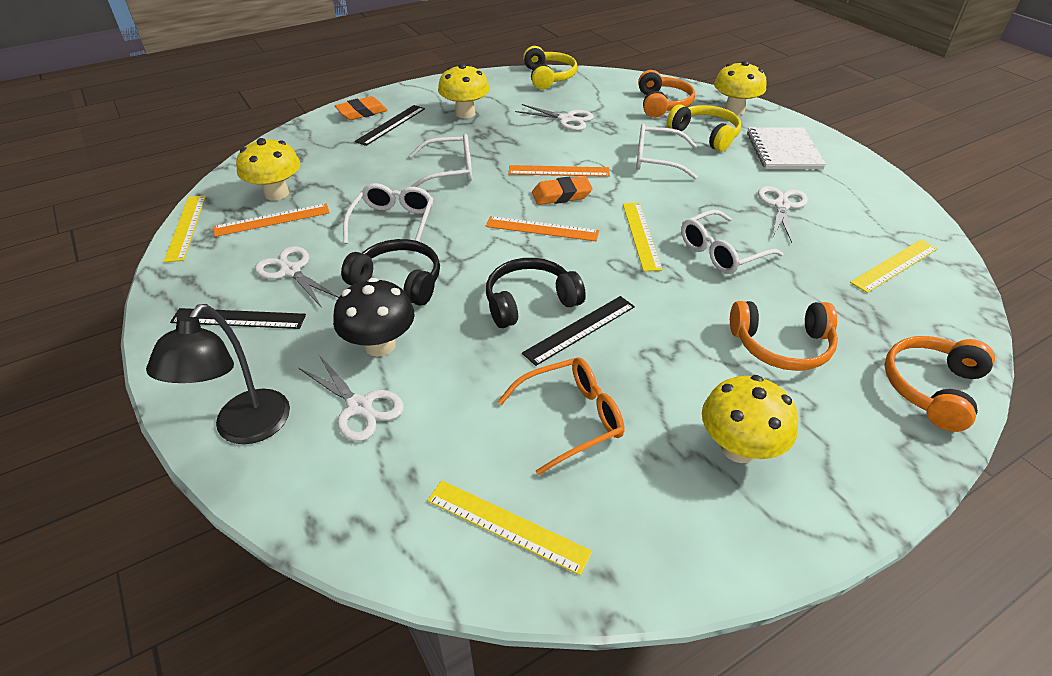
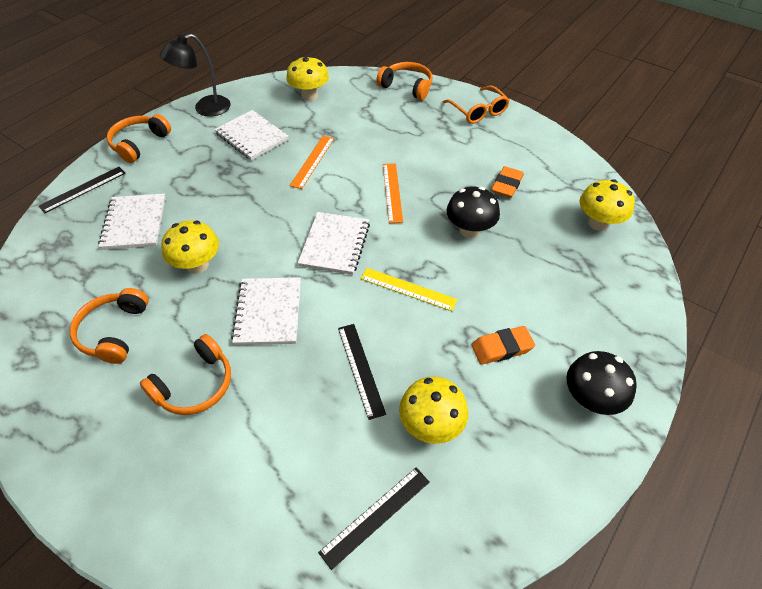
black headphones: 2 -> 0
black mushroom: 1 -> 2
orange headphones: 3 -> 4
orange ruler: 3 -> 2
white glasses: 4 -> 0
white notebook: 1 -> 4
white scissors: 4 -> 0
yellow headphones: 2 -> 0
yellow ruler: 4 -> 1

